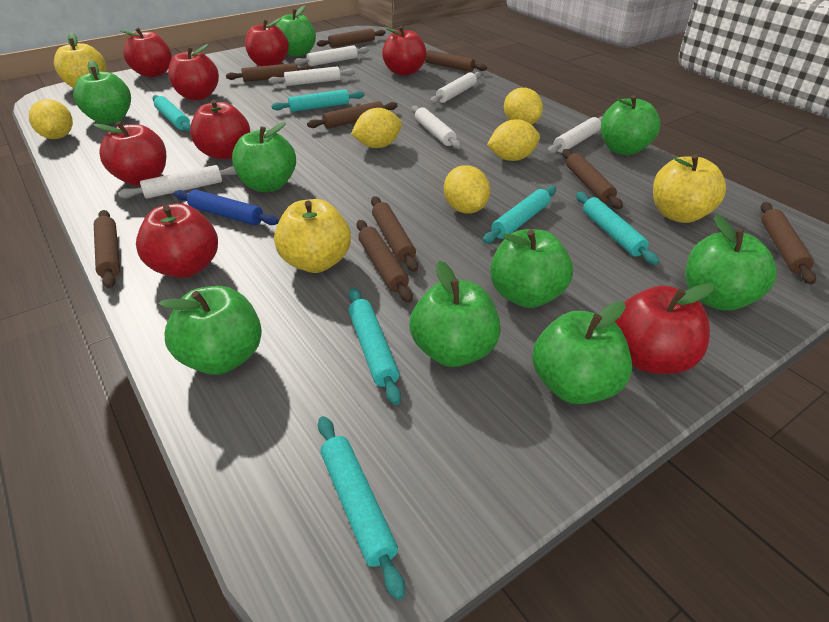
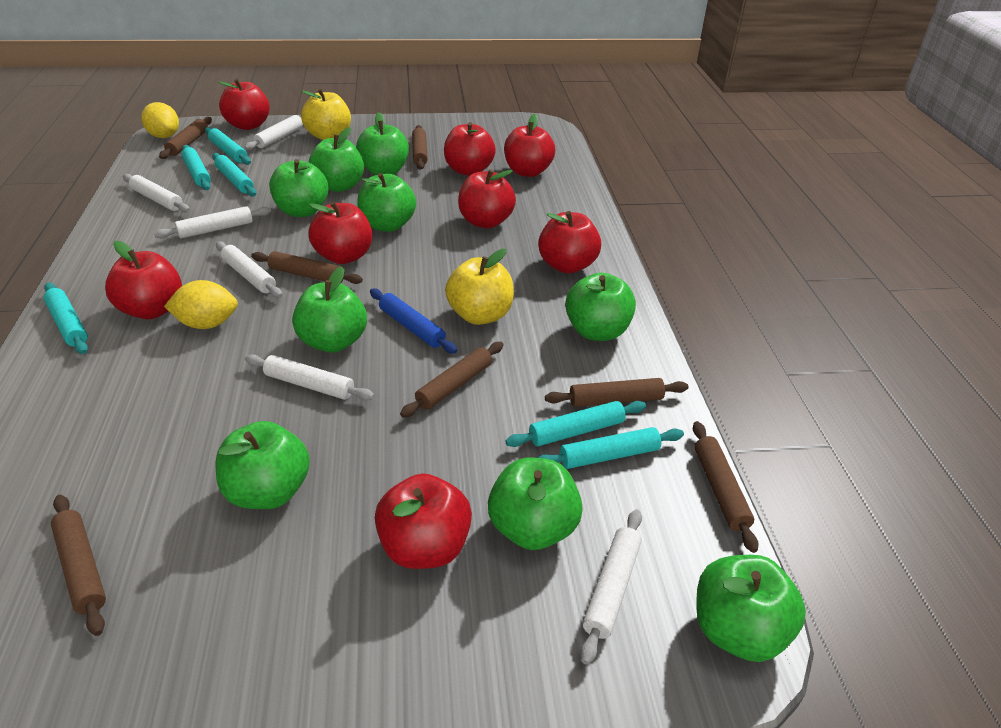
brown rolling pin: 9 -> 7
yellow apple: 3 -> 2
yellow lemon: 5 -> 2

